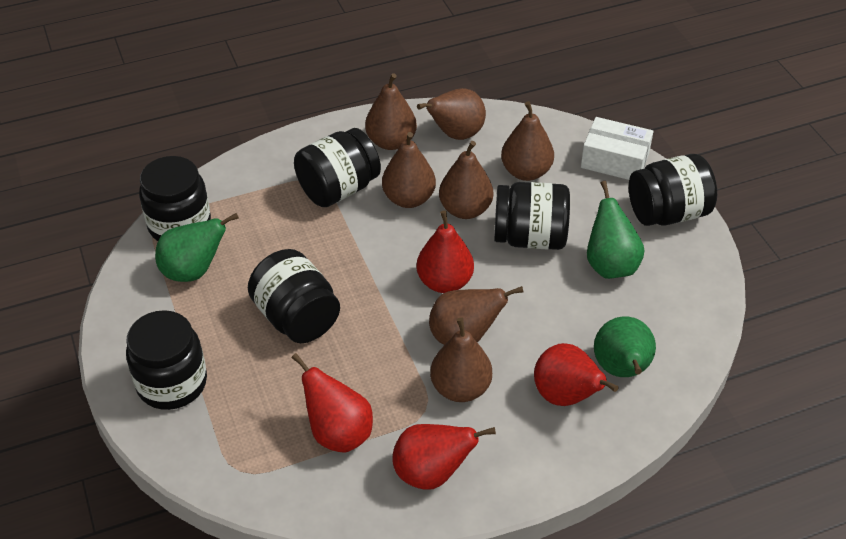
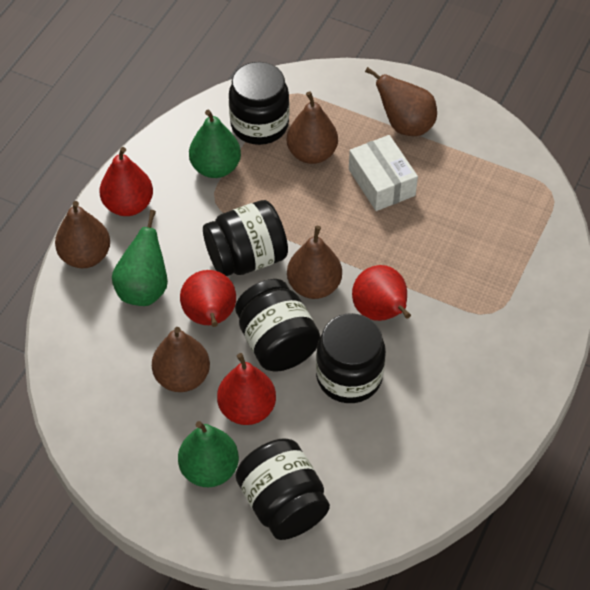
black jar: 6 -> 5
brown pear: 7 -> 5

